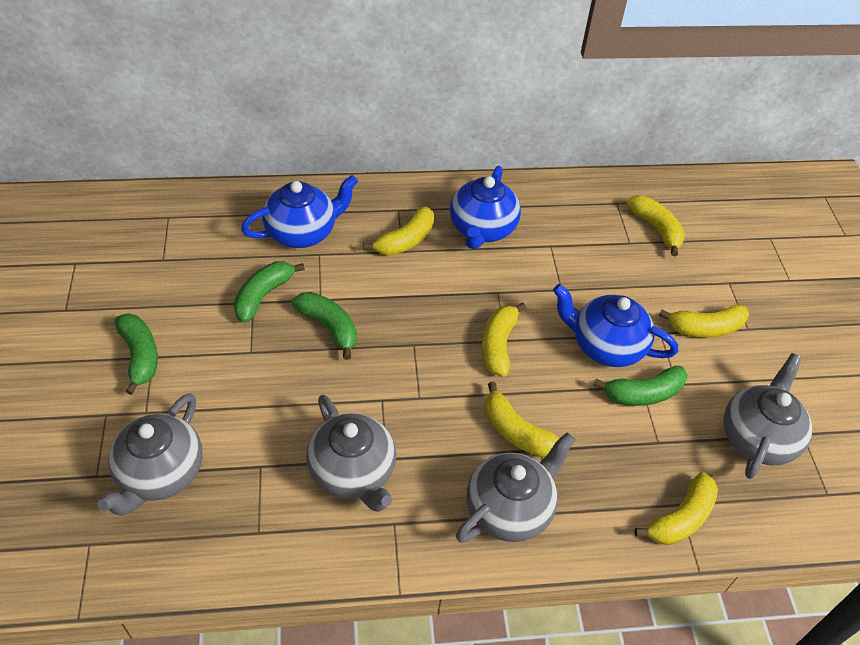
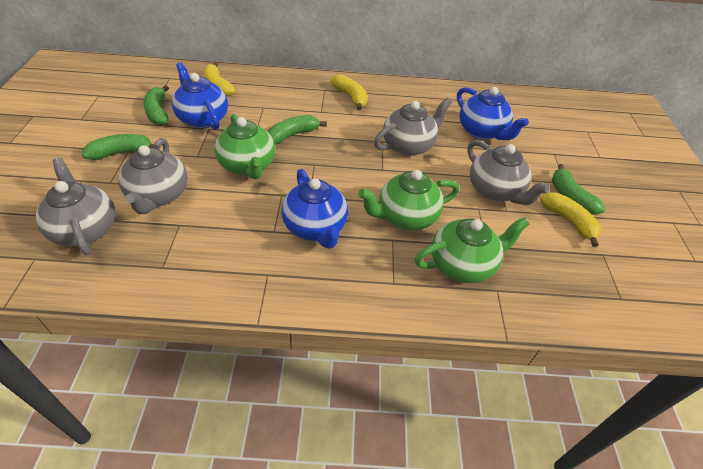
green teapot: 0 -> 3
yellow banana: 6 -> 3

